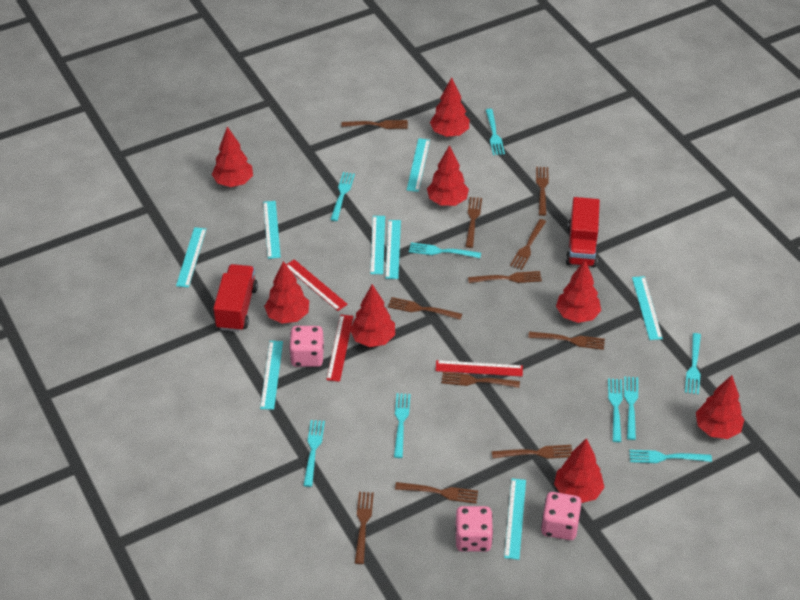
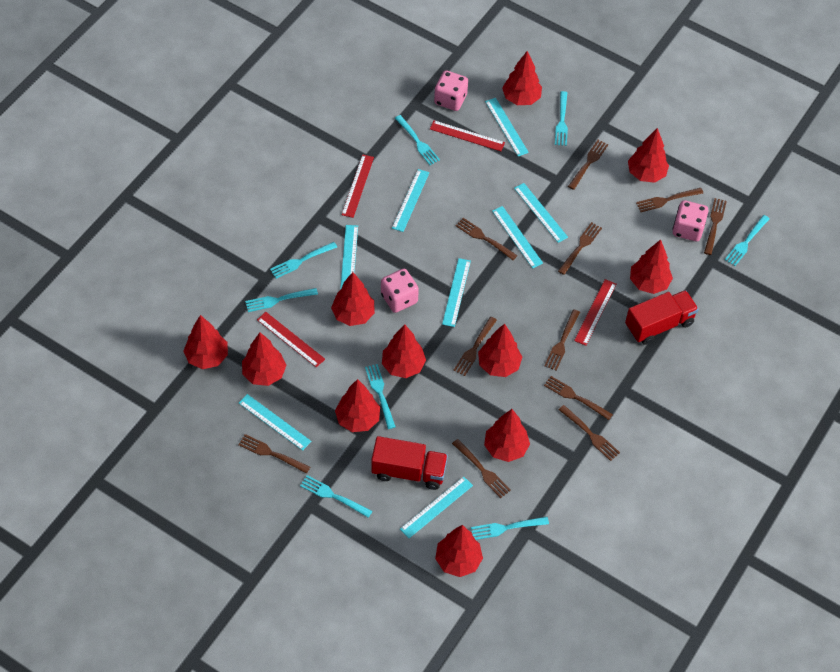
red ruler: 3 -> 4
red tree: 8 -> 11
turquoise fork: 9 -> 8

